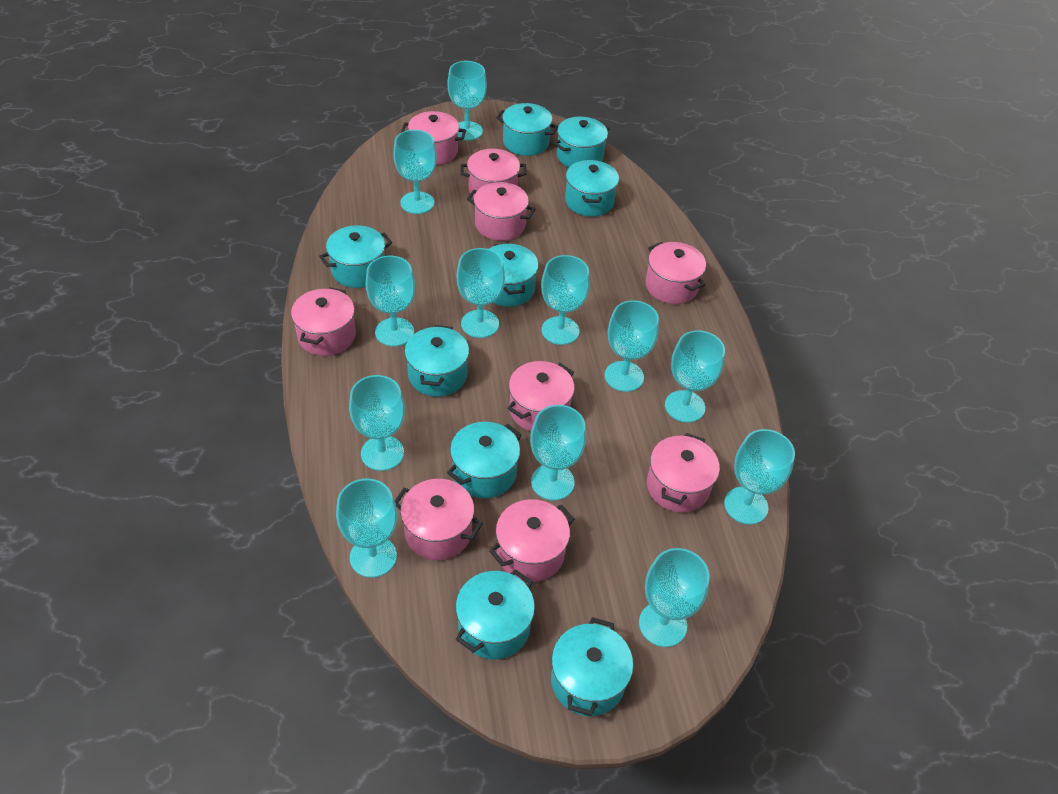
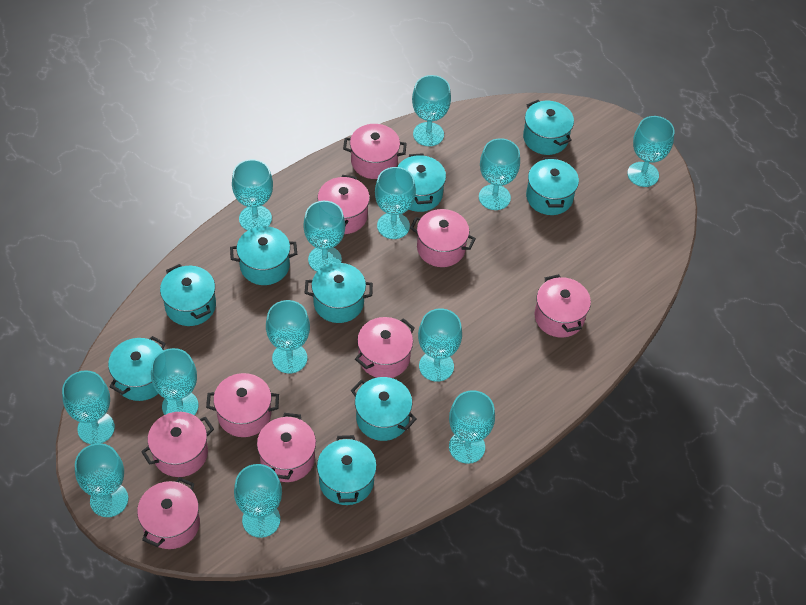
turquoise goblet: 12 -> 13

